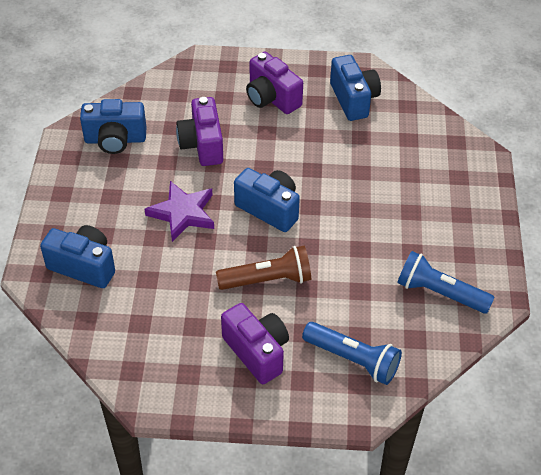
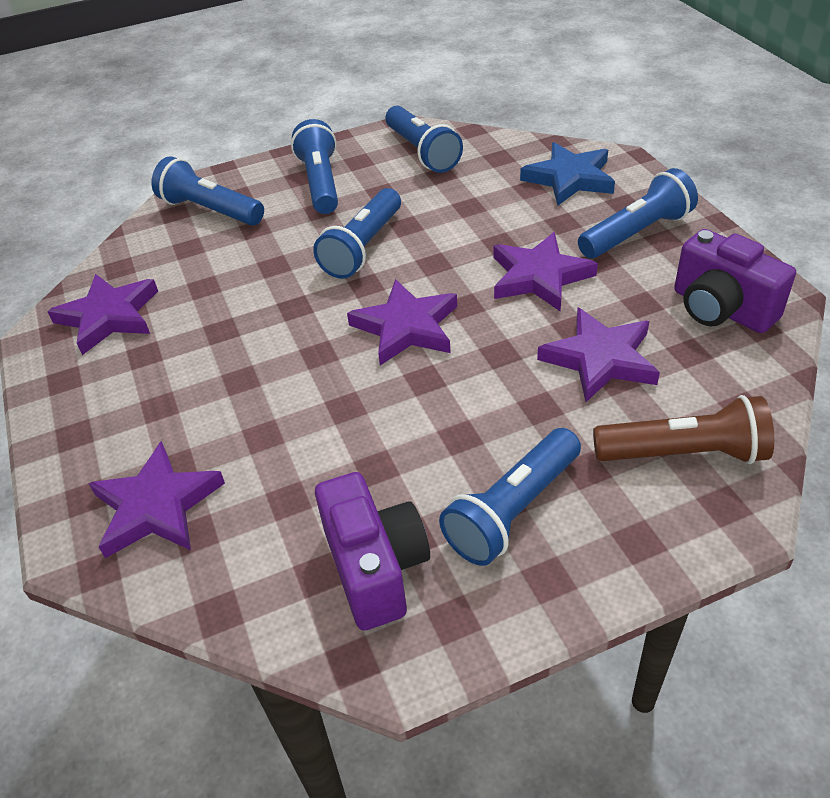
blue camera: 4 -> 0
blue flashlight: 2 -> 6
blue star: 0 -> 1
purple camera: 3 -> 2
purple star: 1 -> 5

